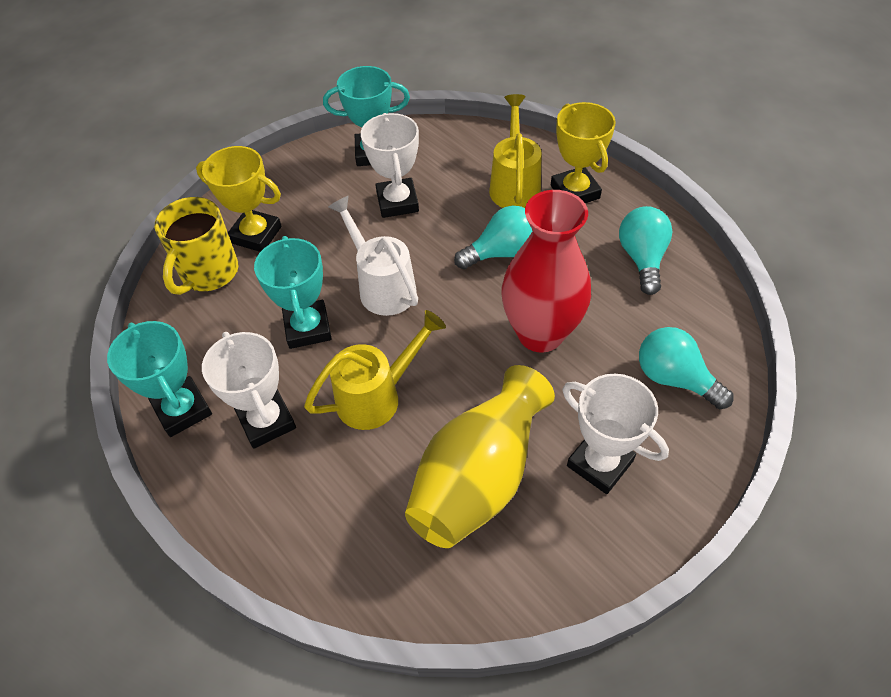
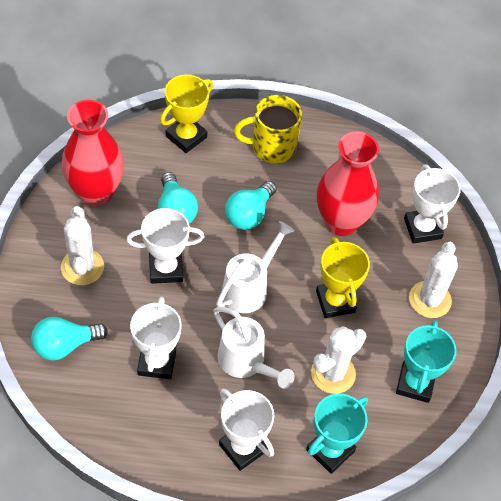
red vase: 1 -> 2
turquoise trophy: 3 -> 2
white cactus: 0 -> 3
white trophy: 3 -> 4
white watering can: 1 -> 2
yellow vase: 1 -> 0
yellow watering can: 2 -> 0

